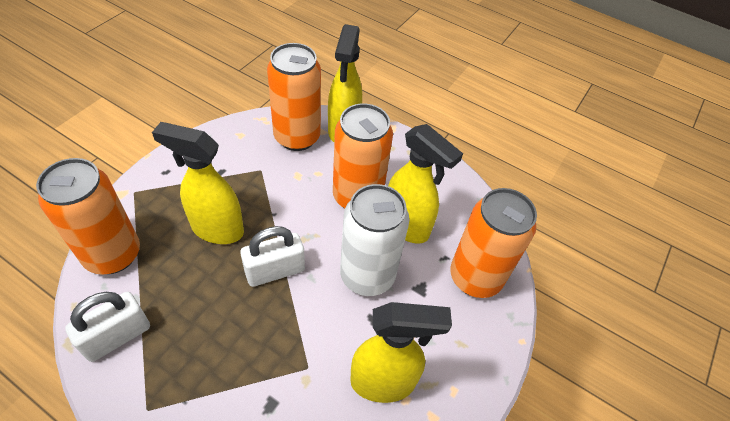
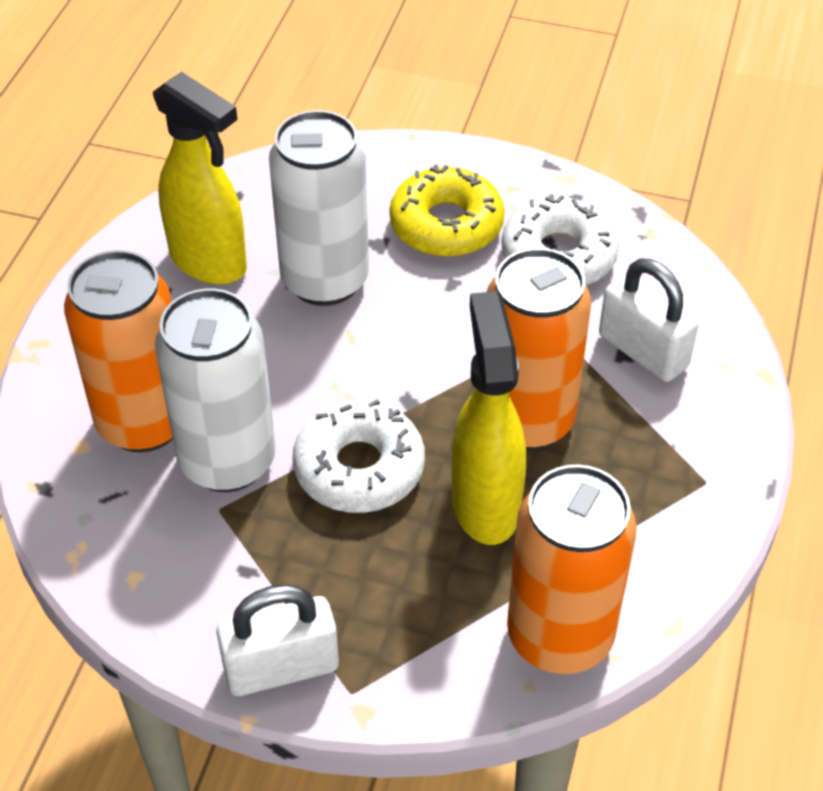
orange can: 4 -> 3
white can: 1 -> 2
white donut: 0 -> 2
yellow donut: 0 -> 1
yellow spray bottle: 4 -> 2

